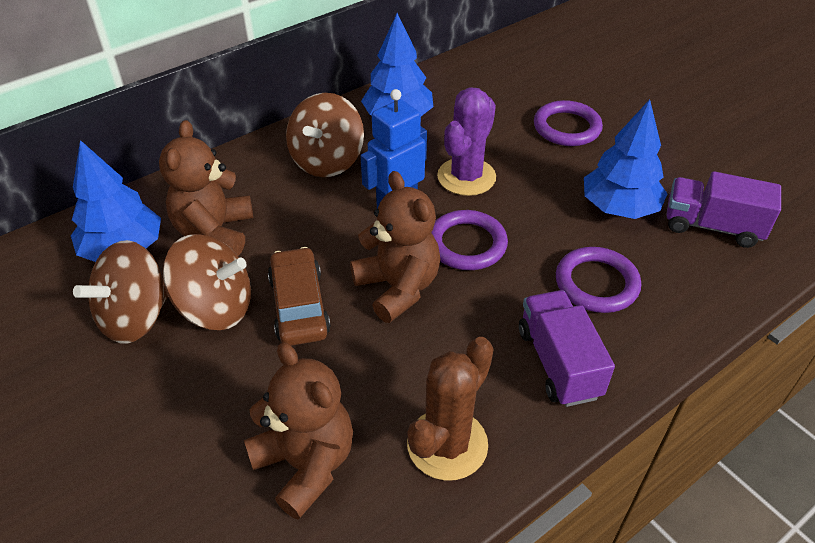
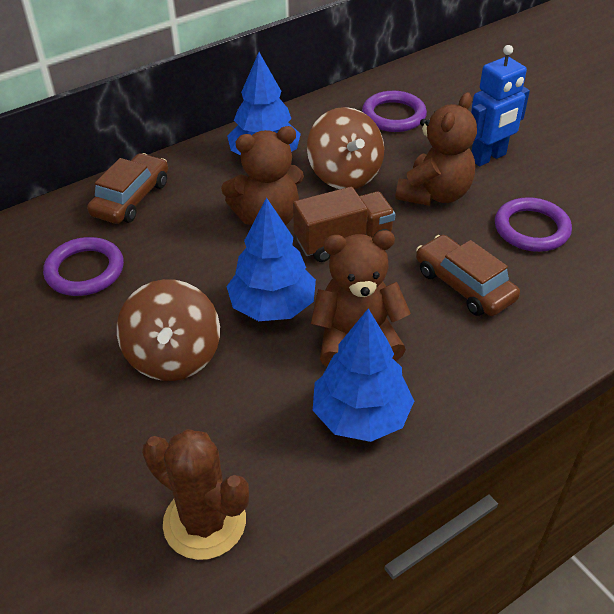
brown car: 1 -> 2
brown spinning top: 3 -> 2
brown truck: 0 -> 1
purple cactus: 1 -> 0
purple truck: 2 -> 0

